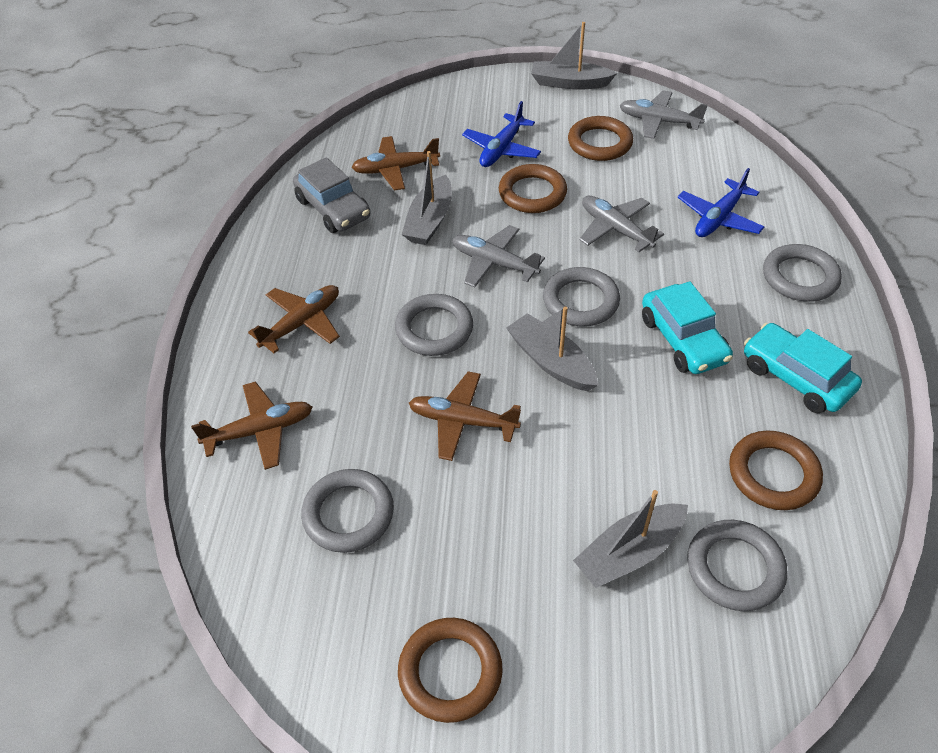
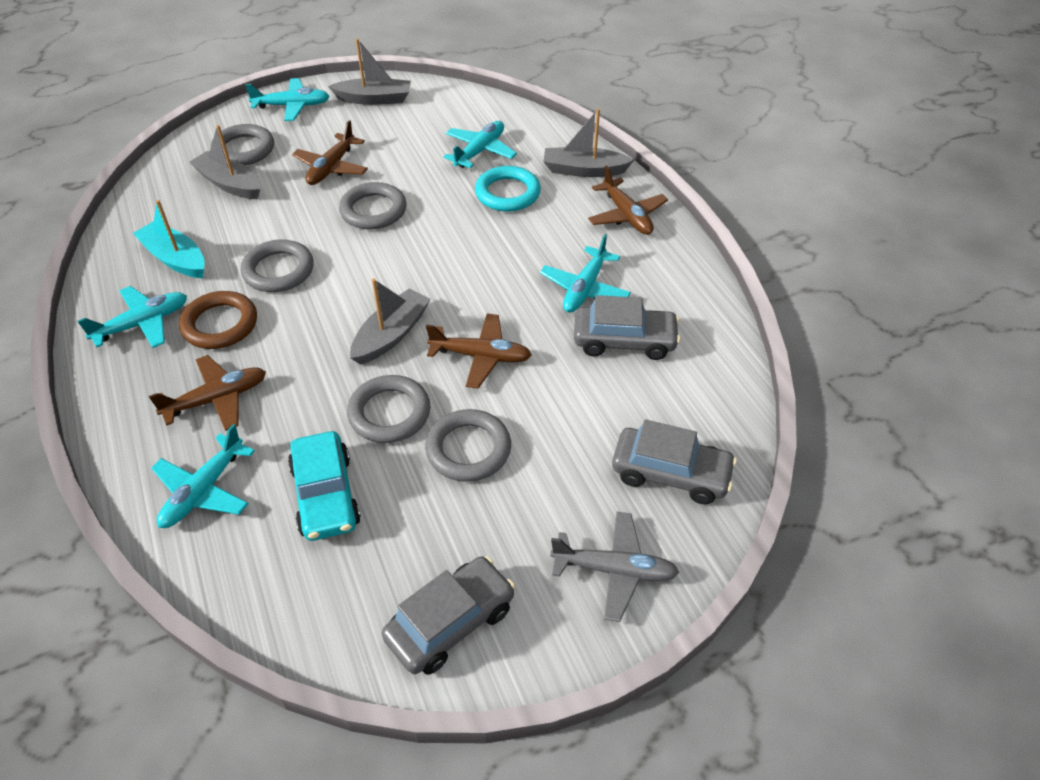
blue plane: 2 -> 0
brown ring: 4 -> 1
grey car: 1 -> 3
grey plane: 3 -> 1
turquoise boat: 0 -> 1
turquoise car: 2 -> 1
turquoise plane: 0 -> 5
turquoise ring: 0 -> 1

